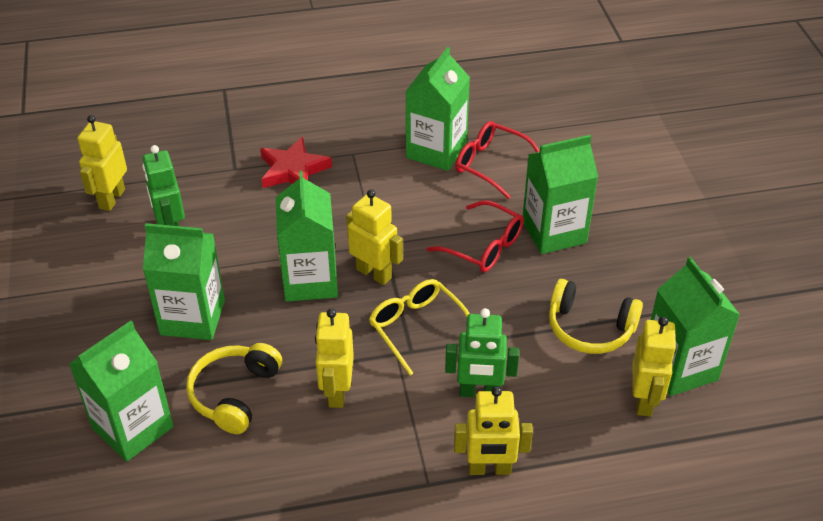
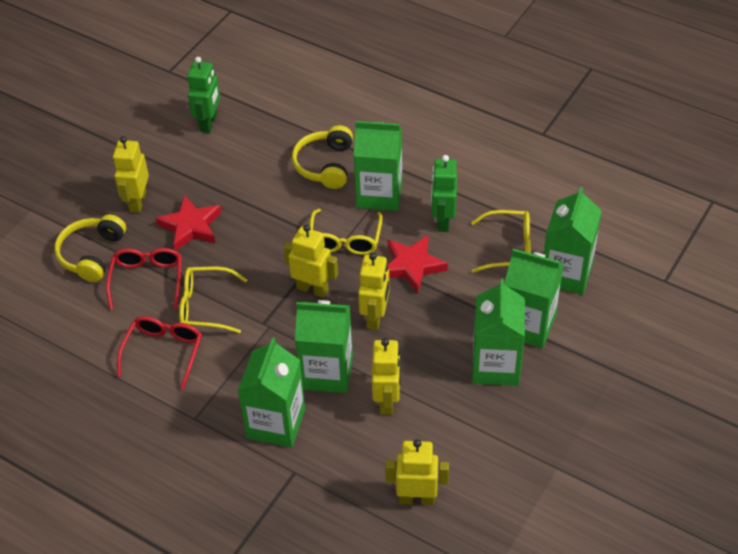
red star: 1 -> 2
yellow glasses: 1 -> 3

